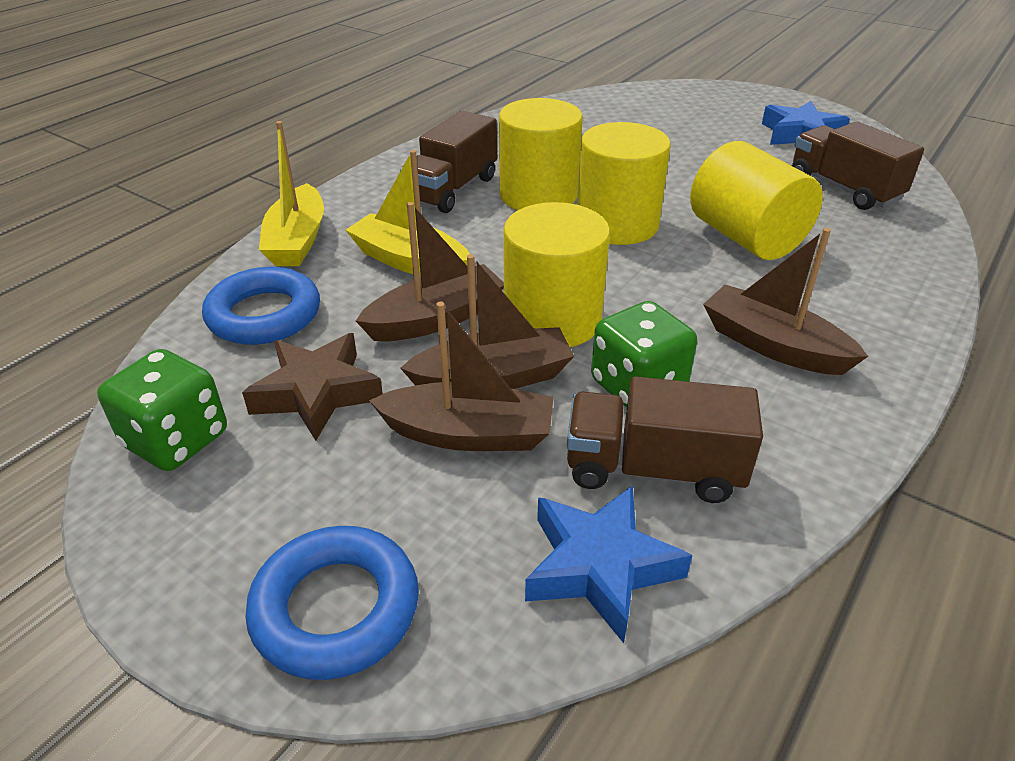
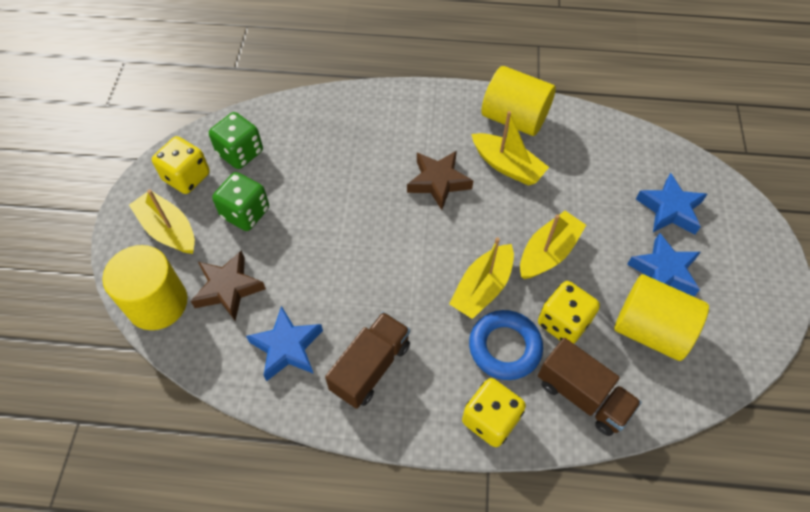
blue ring: 2 -> 1
blue star: 2 -> 3
brown boat: 4 -> 0
brown star: 1 -> 2
brown truck: 3 -> 2
yellow boat: 2 -> 4
yellow cylinder: 4 -> 3
yellow dice: 0 -> 3

